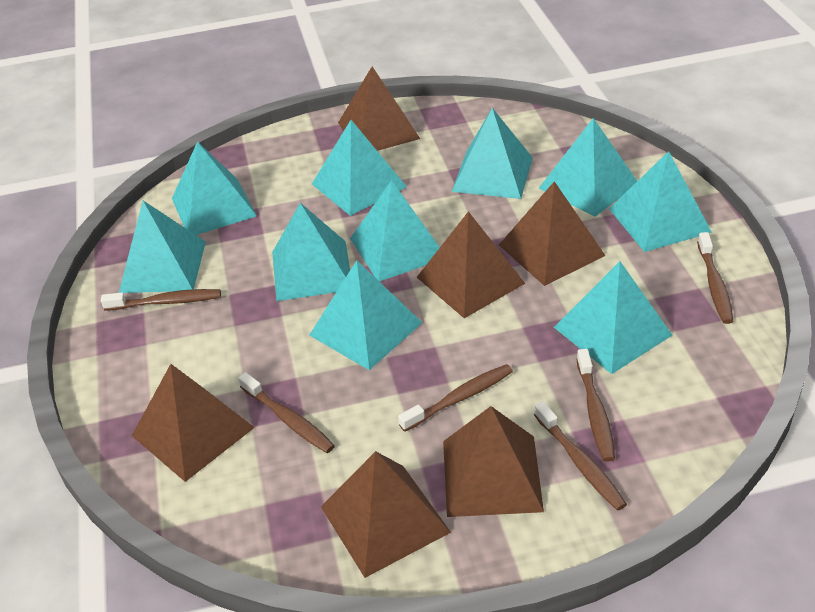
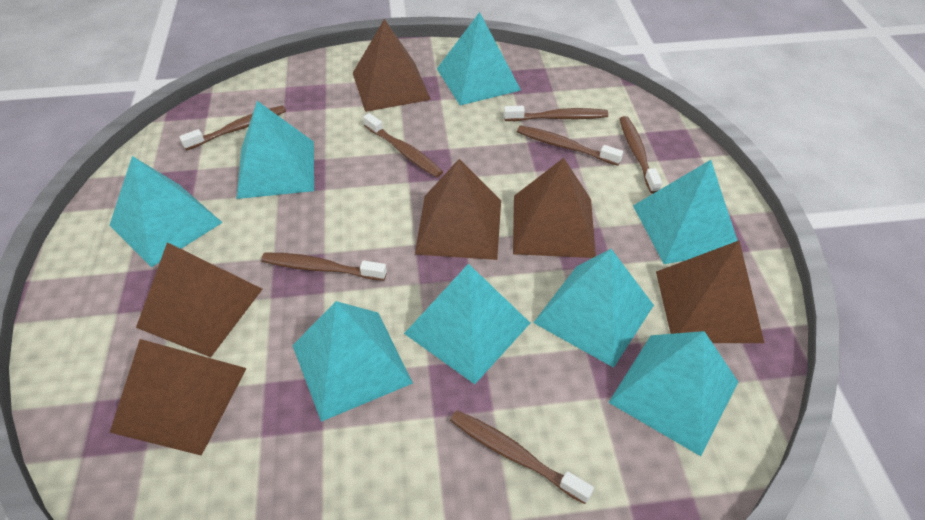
brown toothbrush: 6 -> 7
turquoise pyramid: 10 -> 8

